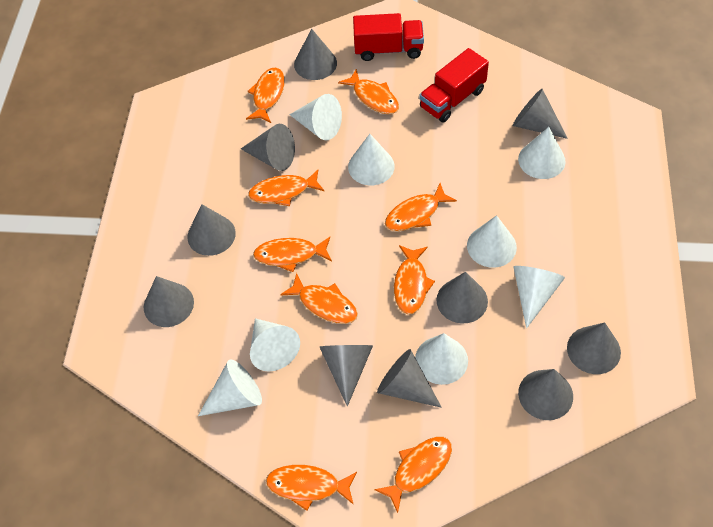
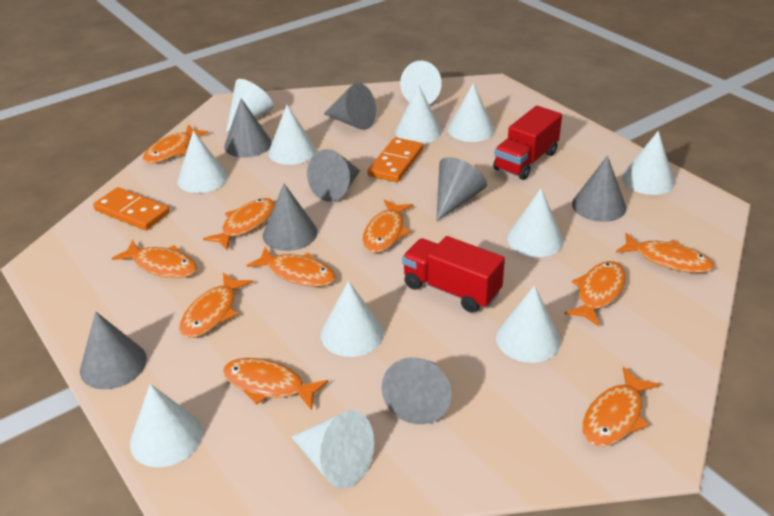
grey cone: 10 -> 8
orange domino: 0 -> 2
orange fish: 9 -> 10
white cone: 8 -> 12

